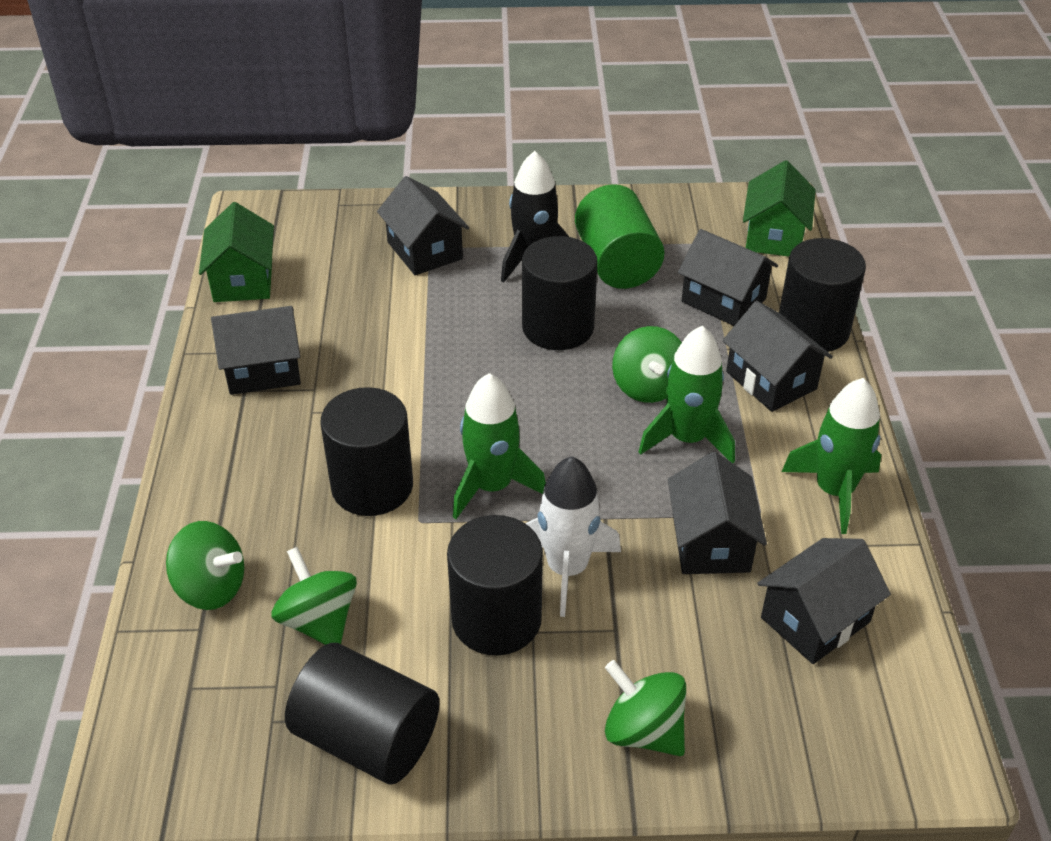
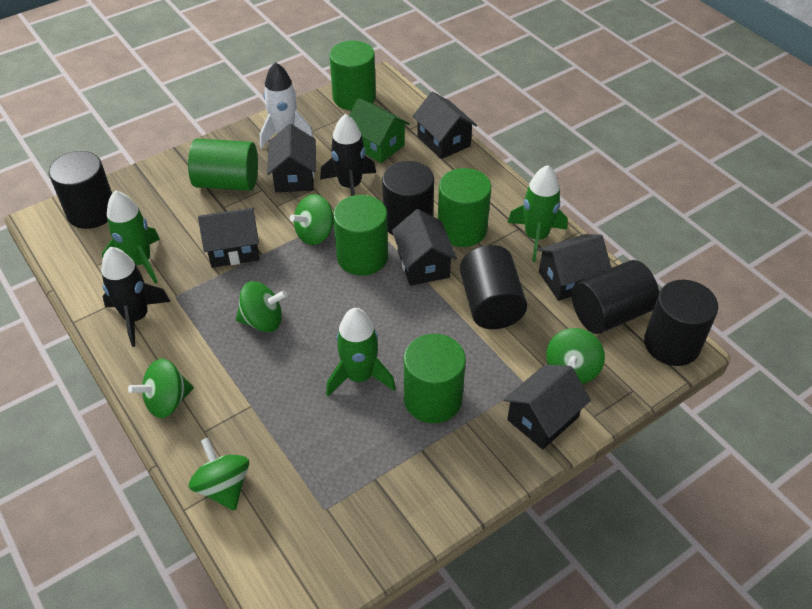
black rocket: 1 -> 2
green cylinder: 1 -> 5
green house: 2 -> 1
green spinning top: 4 -> 5

